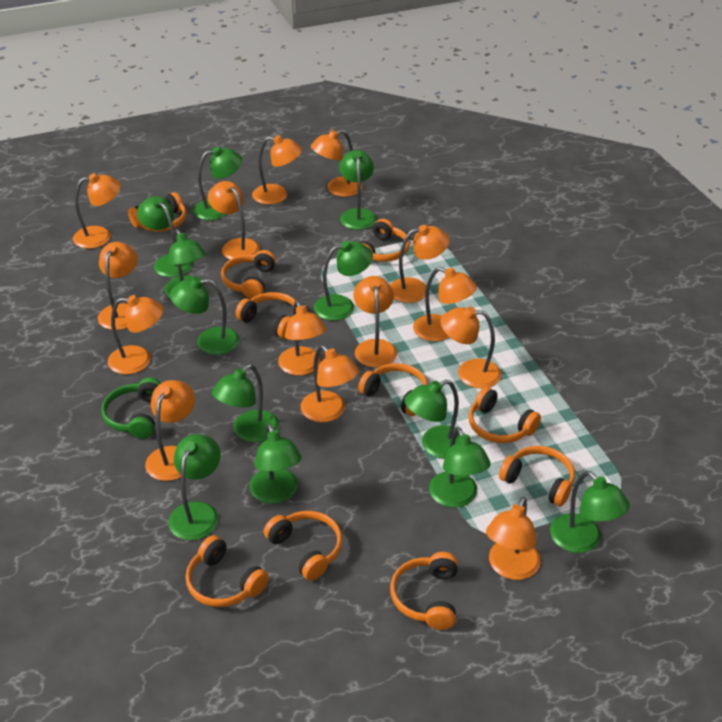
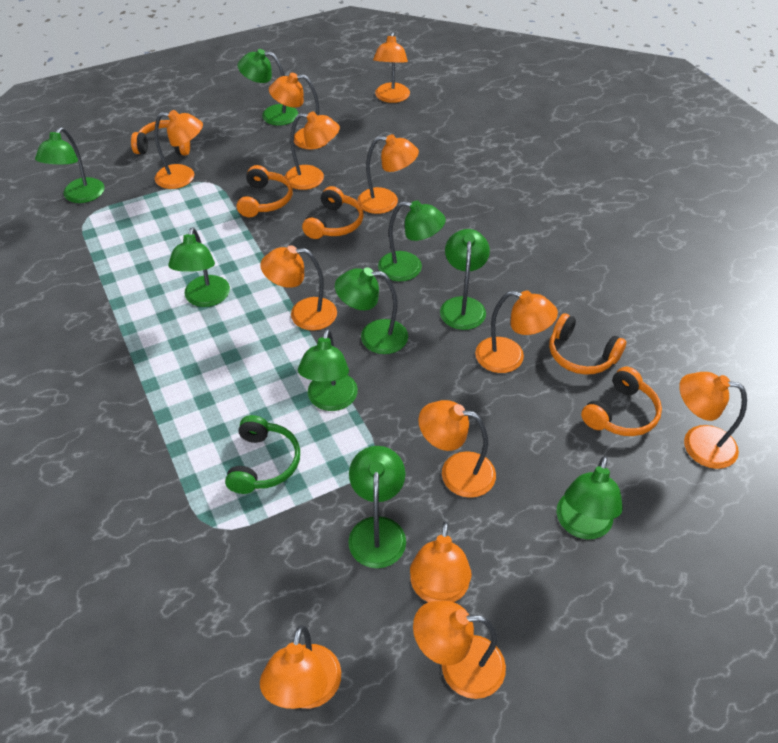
green lamp: 12 -> 9
orange headphones: 10 -> 5
orange lamp: 14 -> 12

